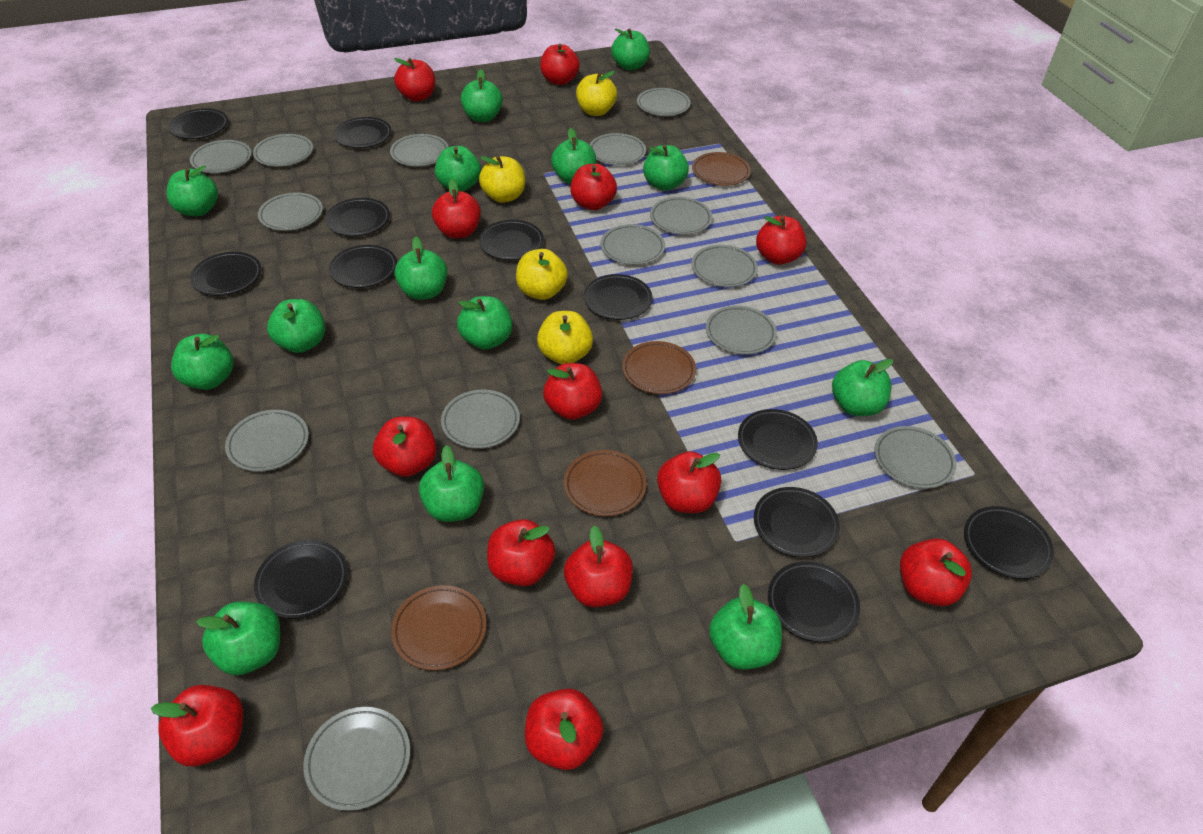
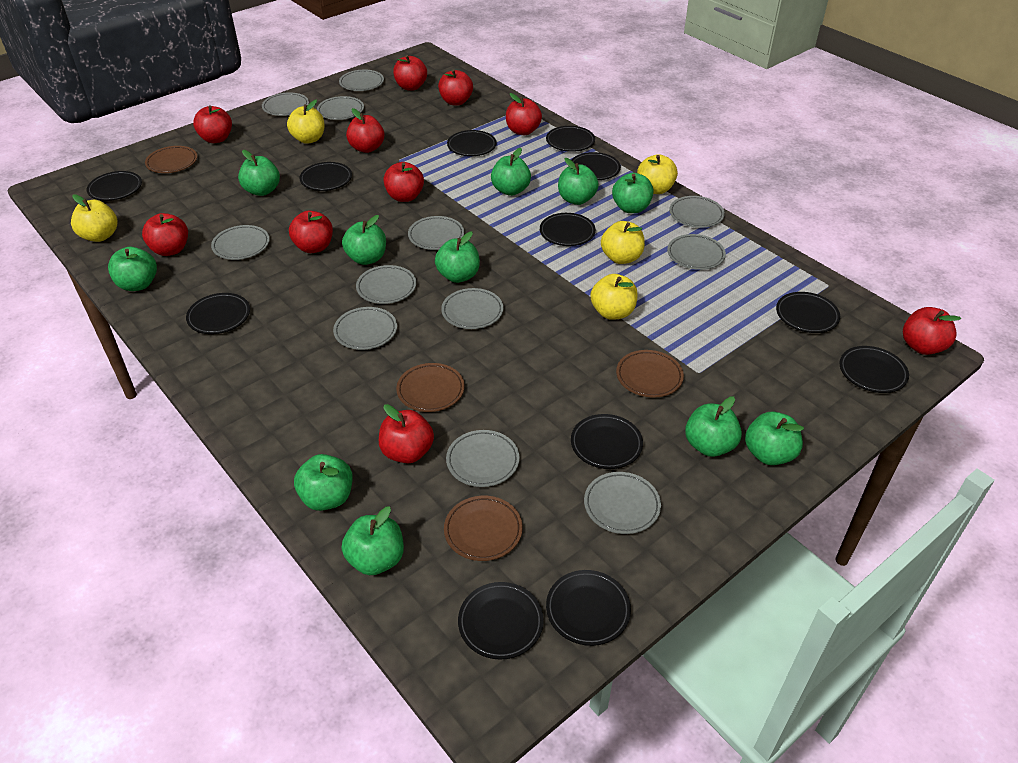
green apple: 14 -> 11
grey plate: 14 -> 12
red apple: 13 -> 10
yellow apple: 4 -> 5

